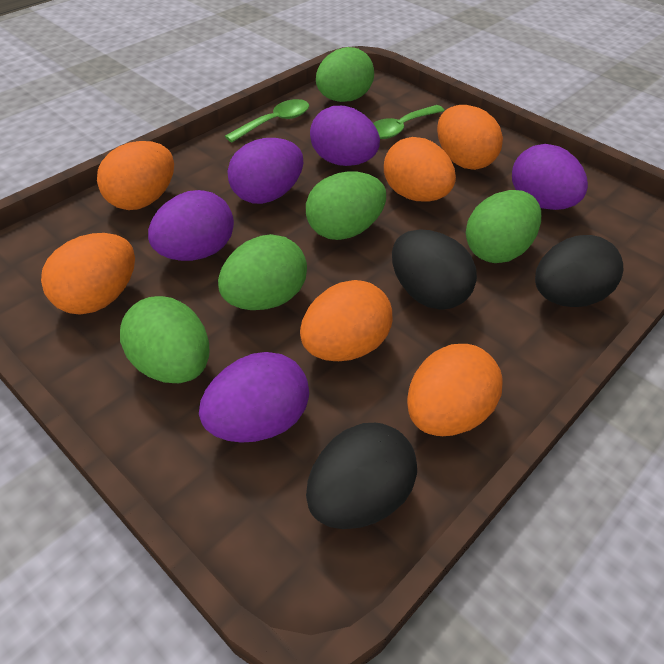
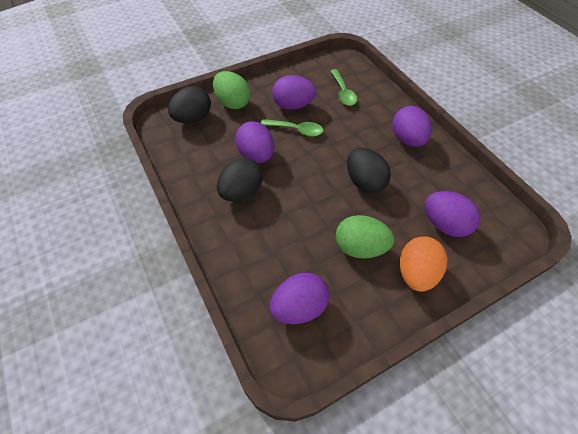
green egg: 5 -> 2
orange egg: 6 -> 1

